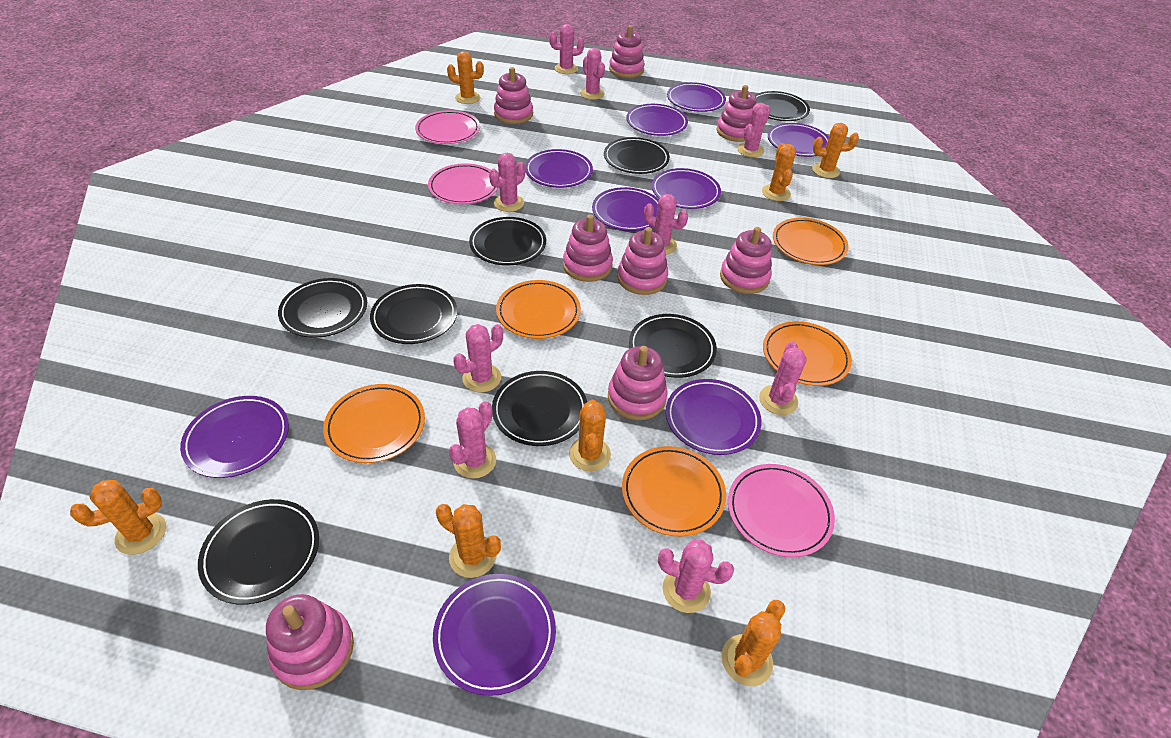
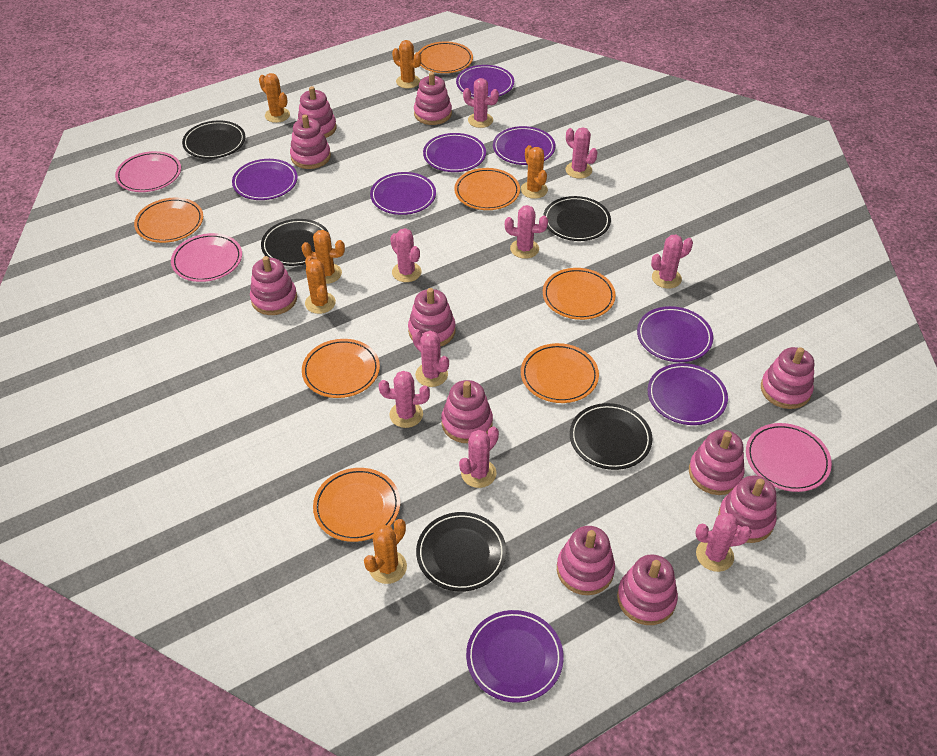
black plate: 8 -> 5
orange cactus: 7 -> 6
orange plate: 5 -> 7
pink stacking toy: 8 -> 11
purple plate: 9 -> 8

